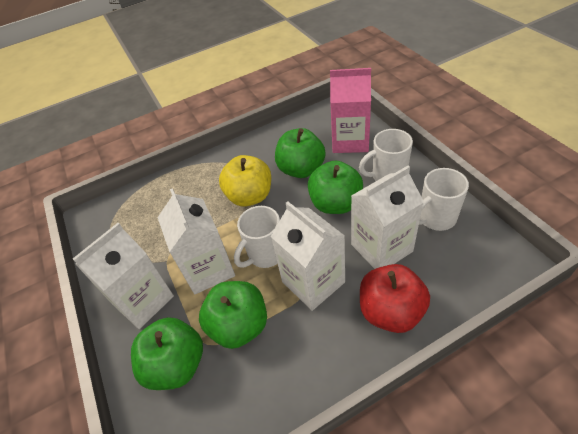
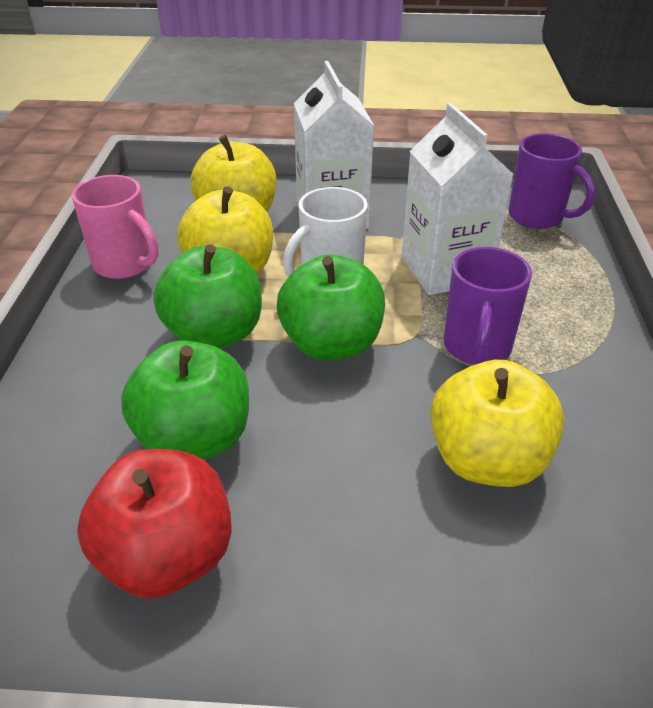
green apple: 4 -> 3
pink carton: 1 -> 0
pink mug: 0 -> 1
purple mug: 0 -> 2
white carton: 4 -> 2
white mug: 3 -> 1
yellow apple: 1 -> 3

